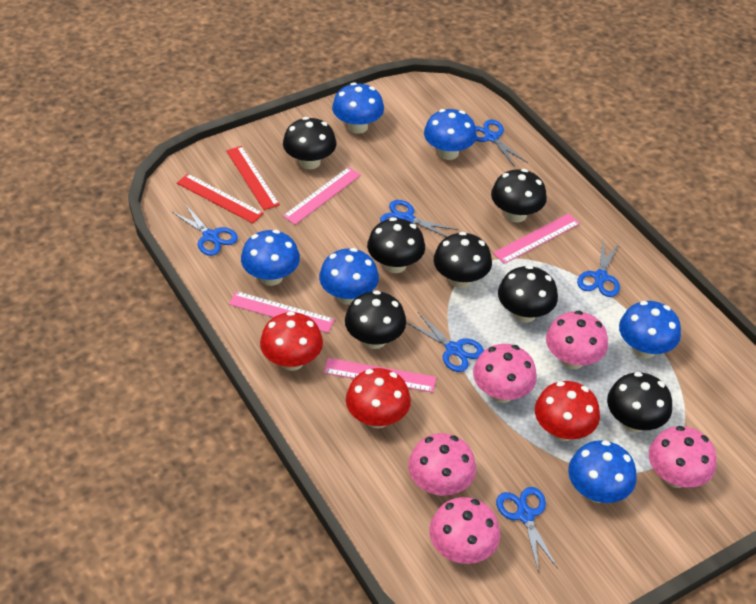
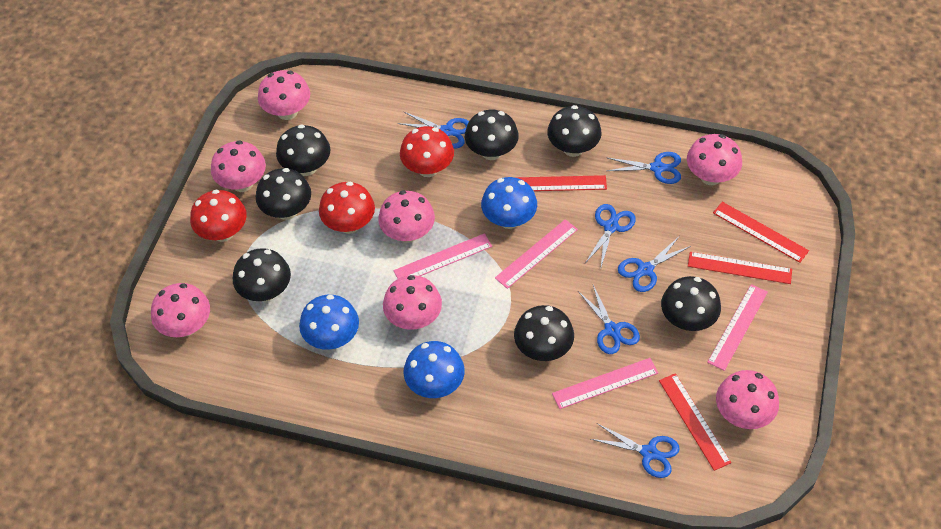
blue mushroom: 6 -> 3
pink mushroom: 5 -> 7
red ruler: 2 -> 4

